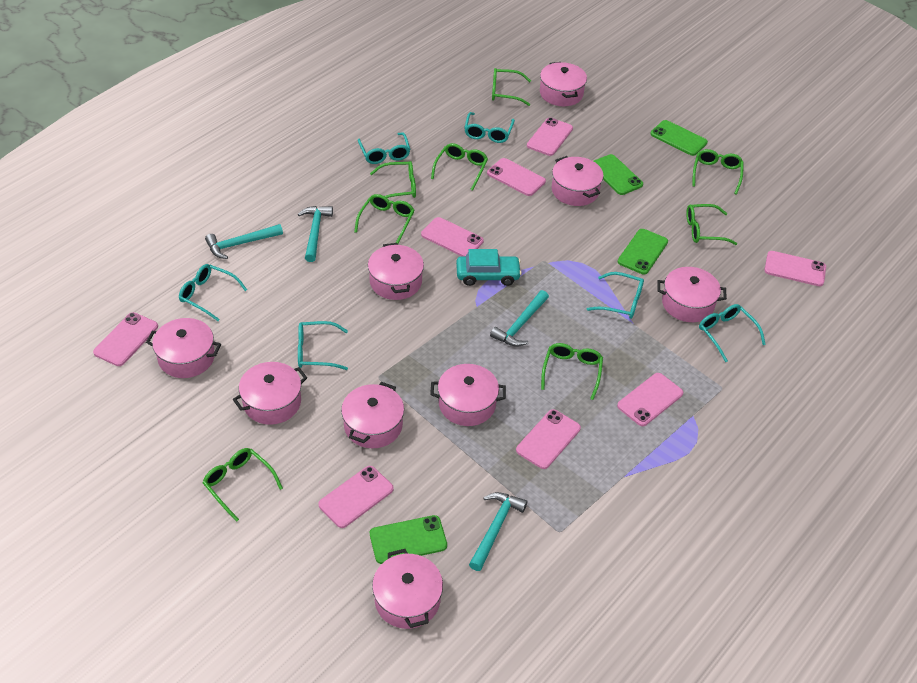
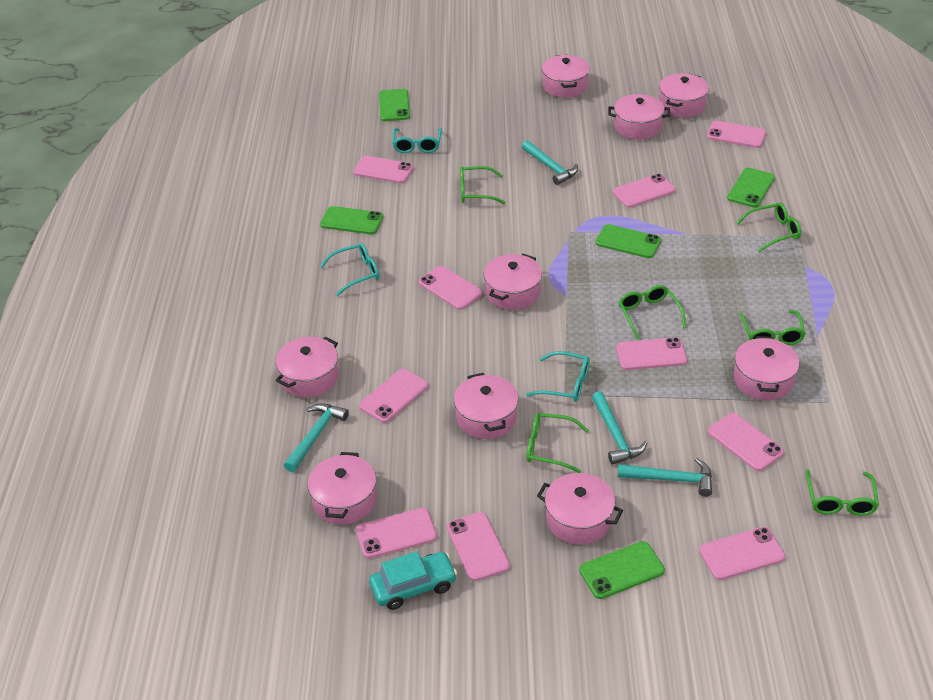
green glasses: 8 -> 6
green phone: 4 -> 5
pink phone: 8 -> 10
turquoise glasses: 6 -> 3

